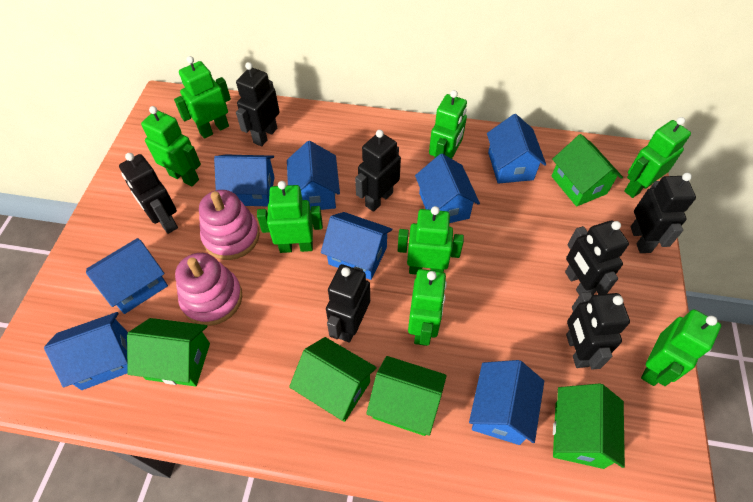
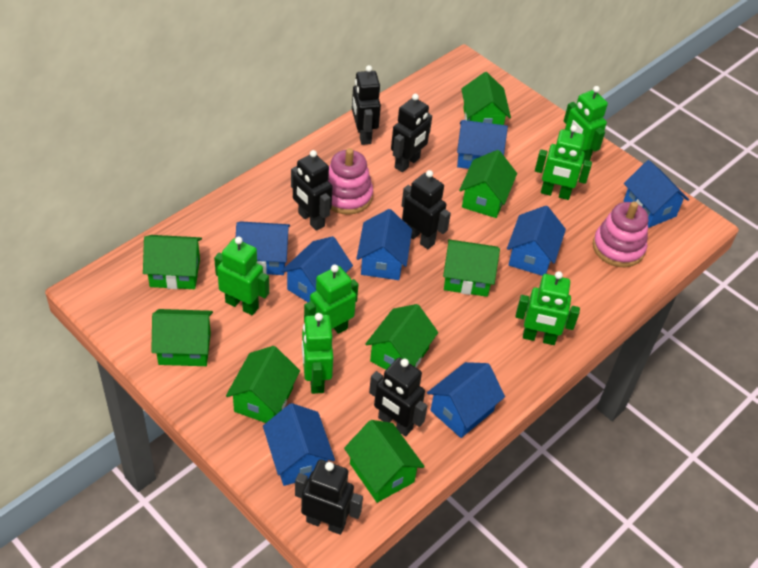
black robot: 7 -> 6
green house: 5 -> 8
green robot: 8 -> 6

